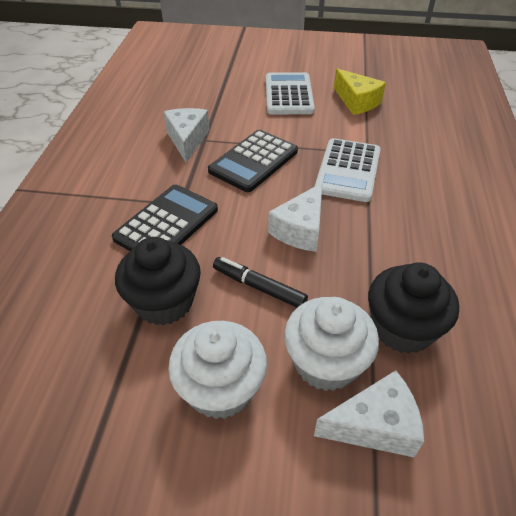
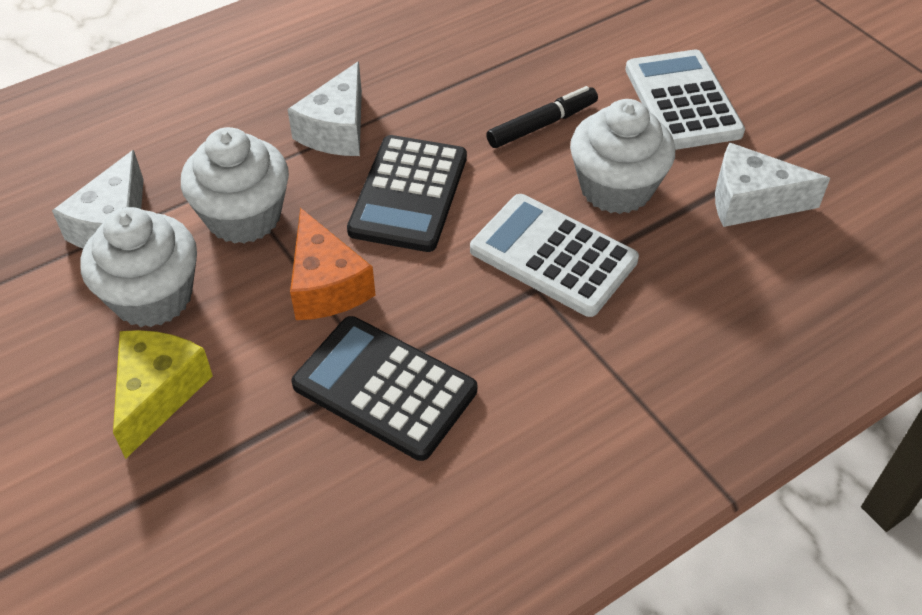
black cupcake: 2 -> 0
orange cheese: 0 -> 1
white cupcake: 2 -> 3

